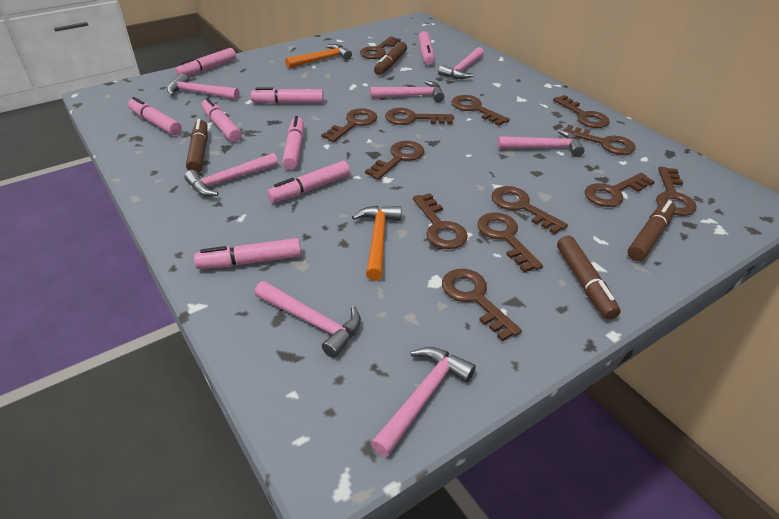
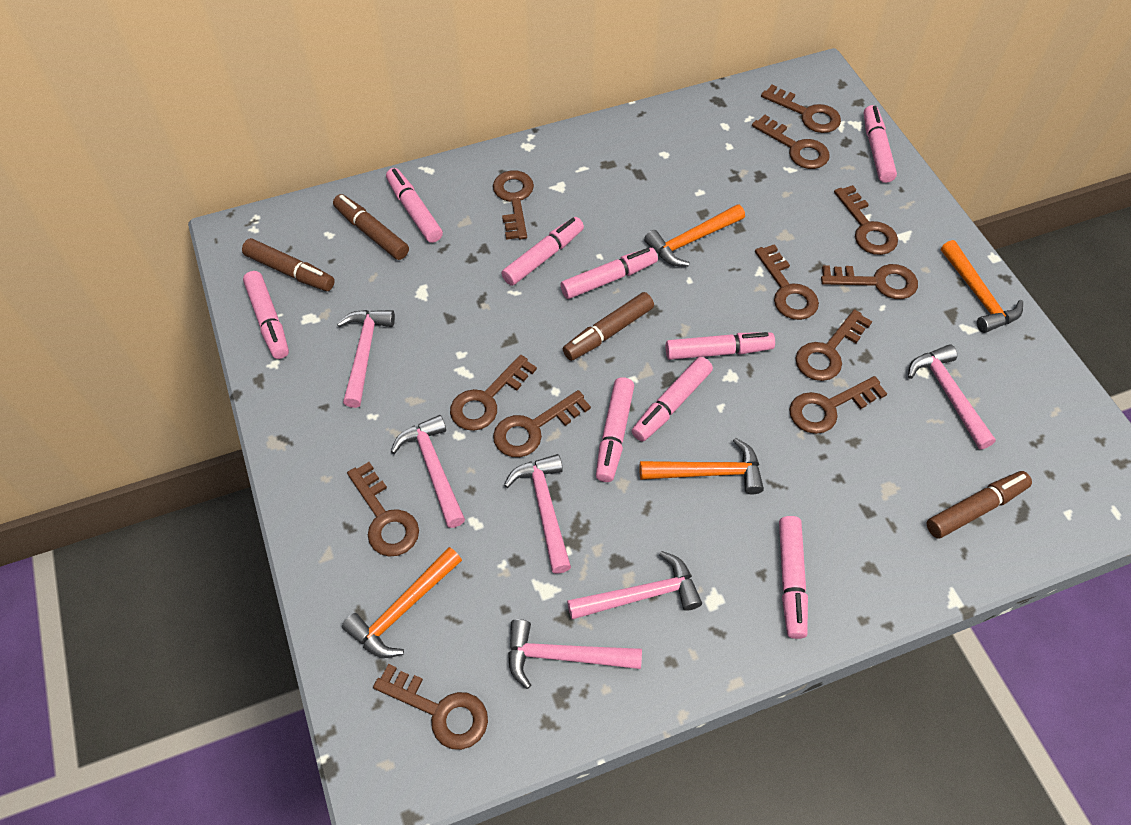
brown key: 13 -> 12
orange hammer: 2 -> 4
pink hammer: 7 -> 6
pink marker: 8 -> 9

